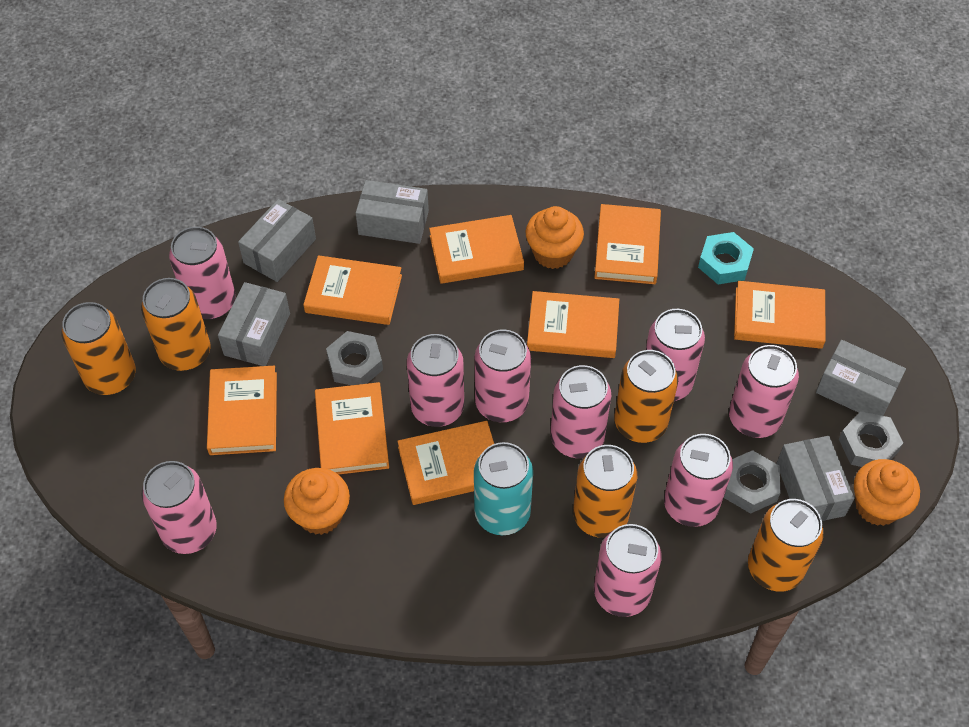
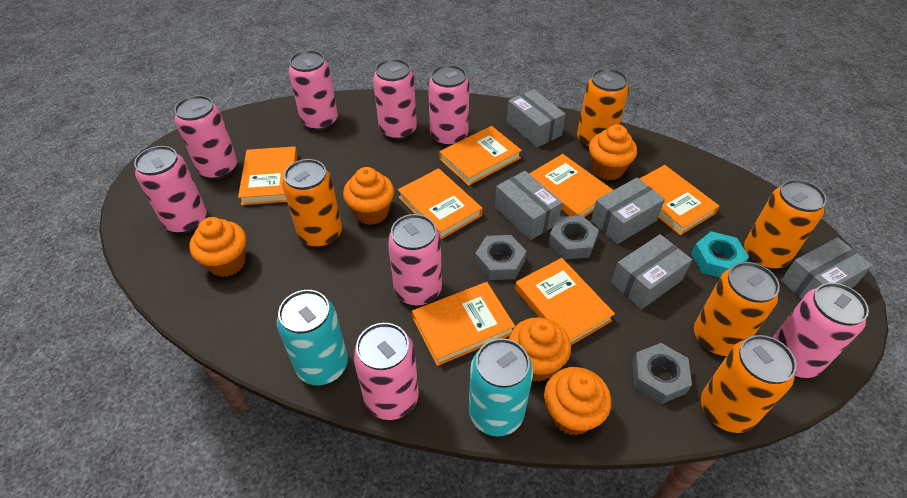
orange book: 8 -> 7
orange cupcake: 3 -> 5
pink can: 9 -> 8
turquoise can: 1 -> 2

